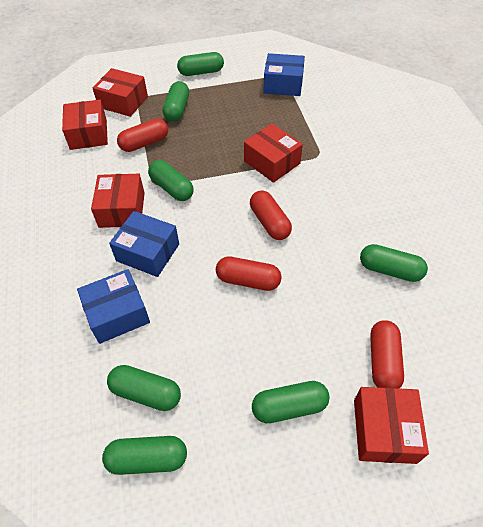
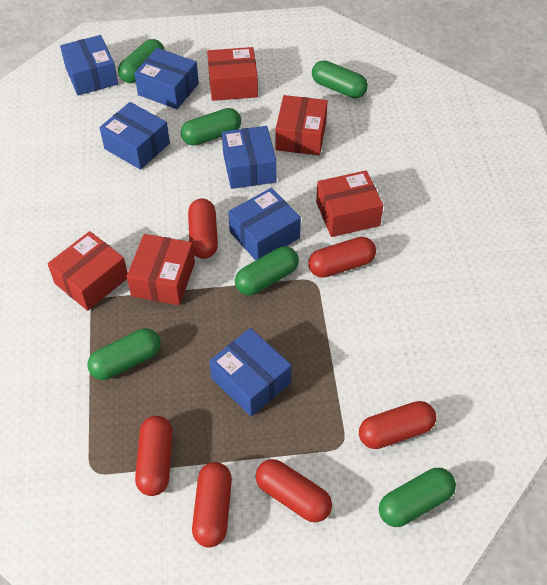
blue box: 3 -> 6
green capsule: 7 -> 6
red capsule: 4 -> 6

